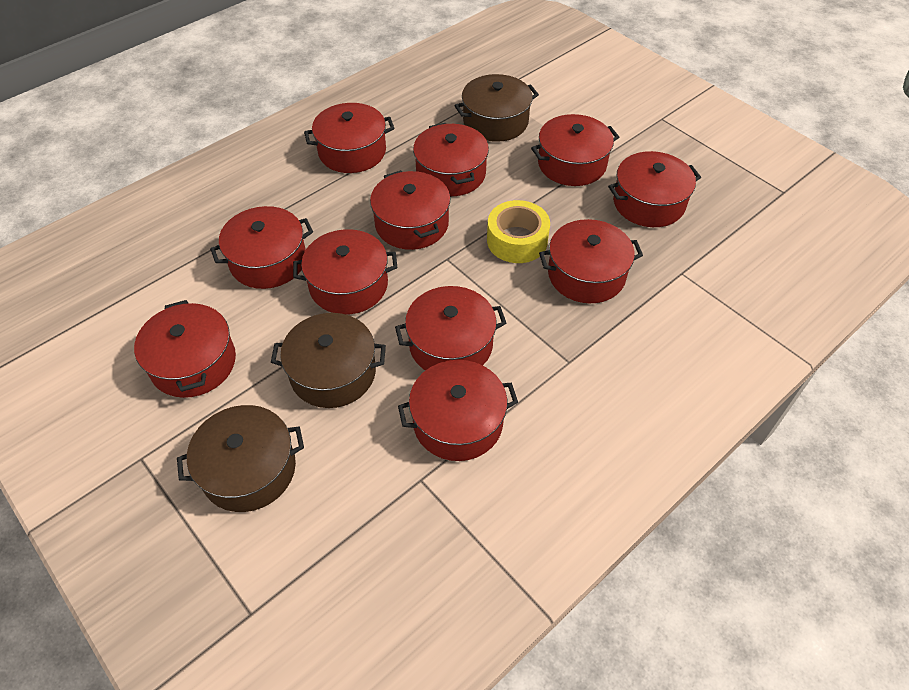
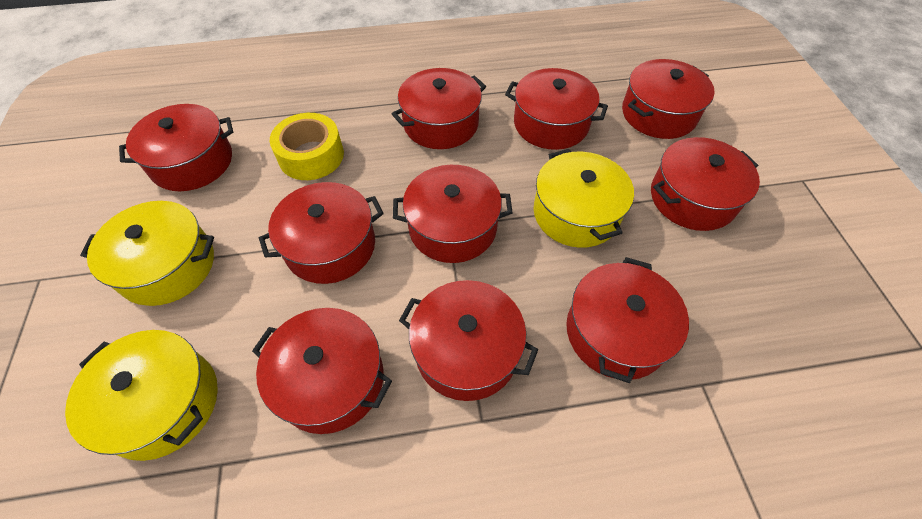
brown pot: 3 -> 0
red pot: 11 -> 10
yellow pot: 0 -> 3

